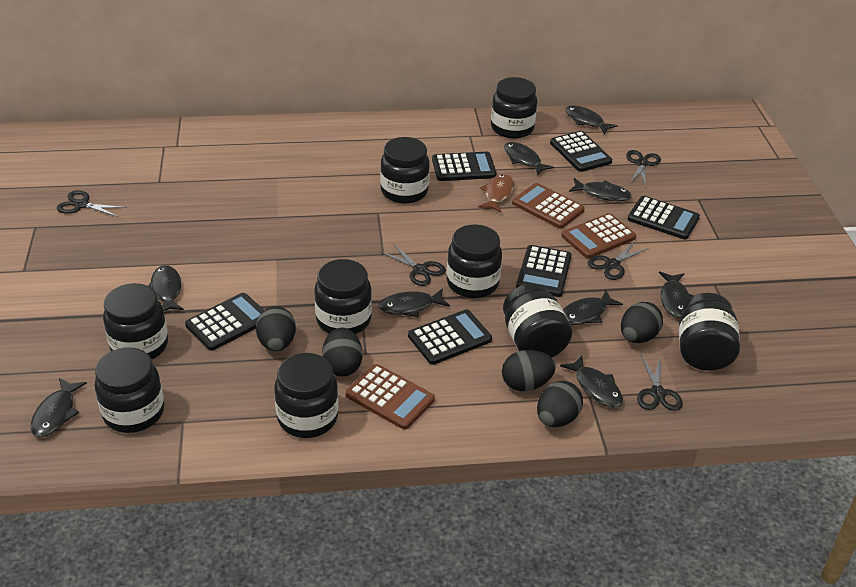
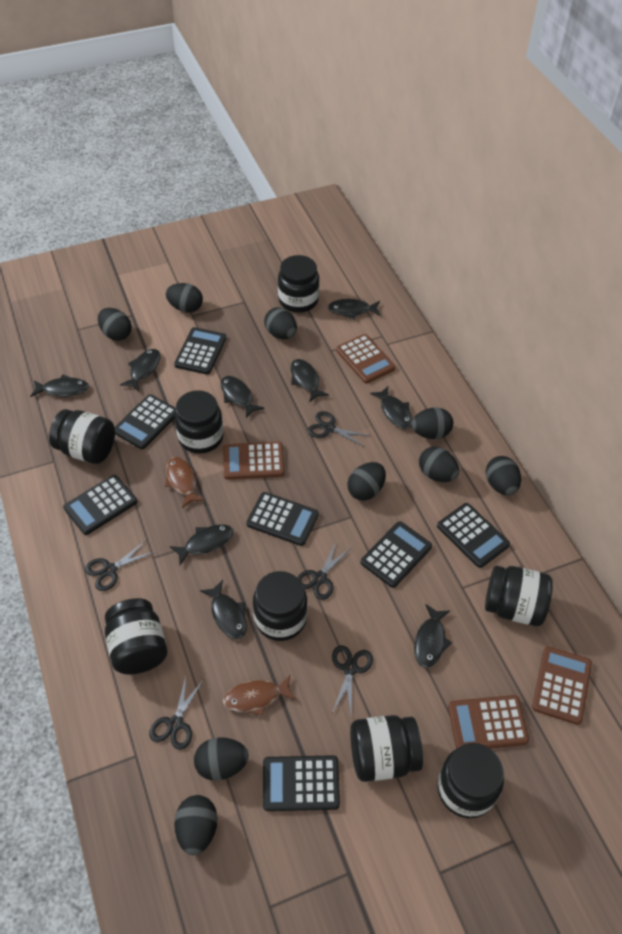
black calculator: 6 -> 7
black egg: 5 -> 9
black jar: 9 -> 8
brown calculator: 3 -> 4
brown fish: 1 -> 2

